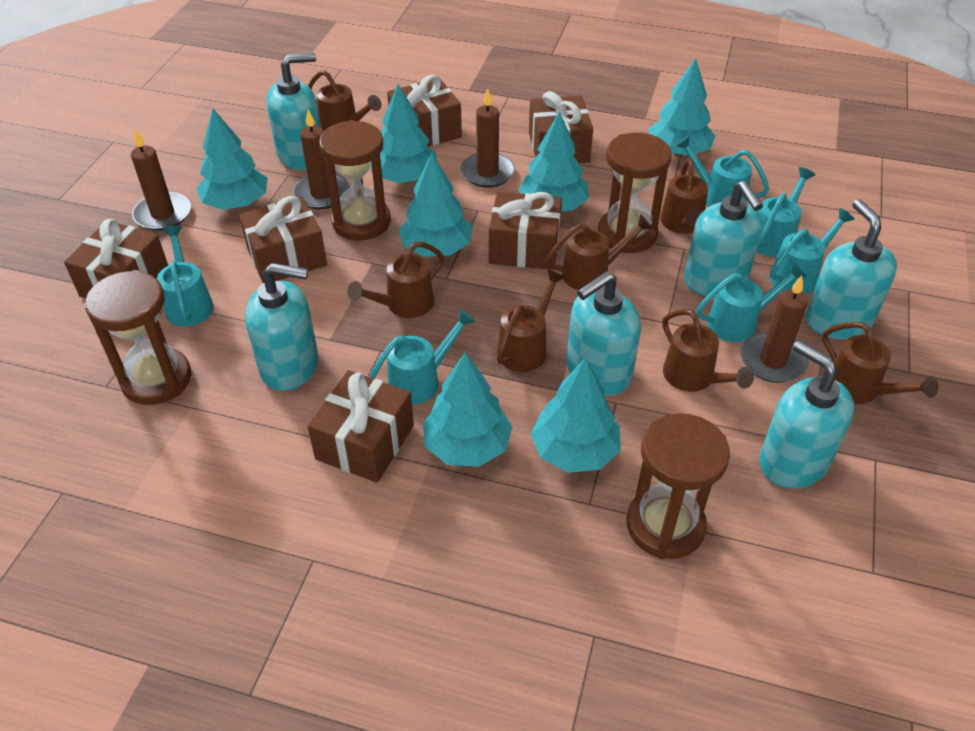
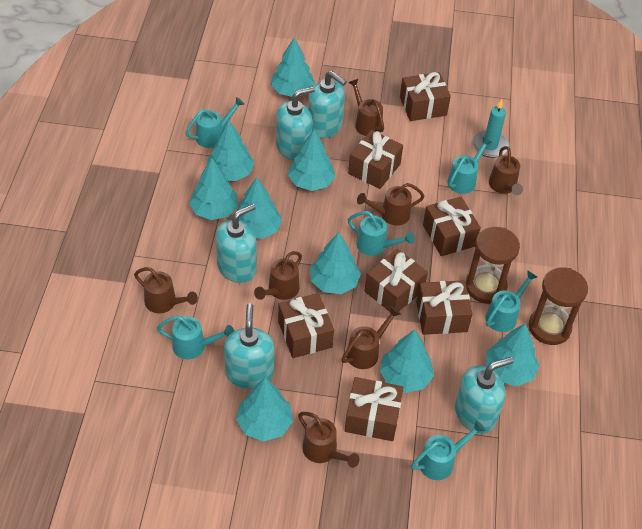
brown candle: 4 -> 0
brown gift: 6 -> 7
brown hourglass: 4 -> 2
turquoise candle: 0 -> 1
turquoise soap dispenser: 6 -> 5
turquoise tree: 7 -> 9

